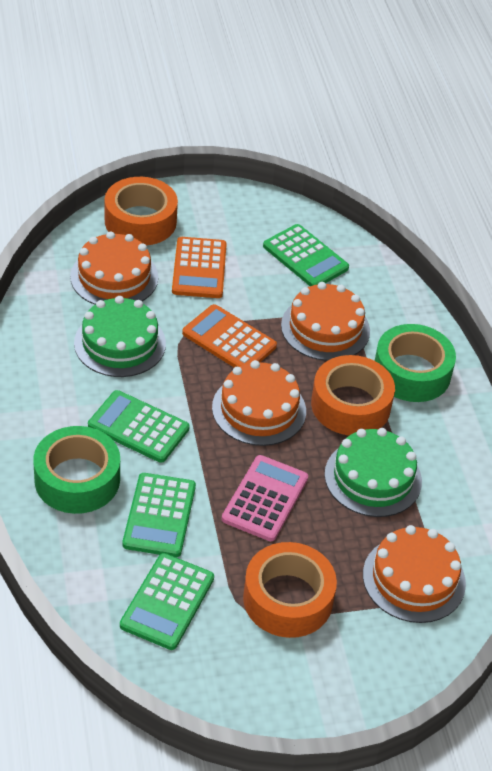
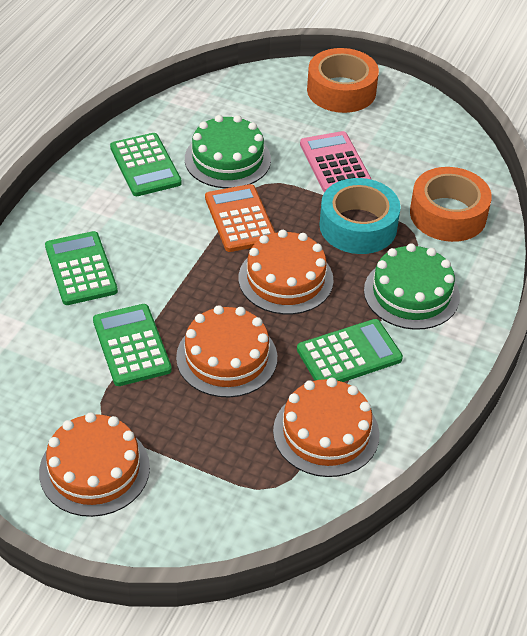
green tape: 2 -> 0
orange calculator: 2 -> 1
orange tape: 3 -> 2
turquoise tape: 0 -> 1

